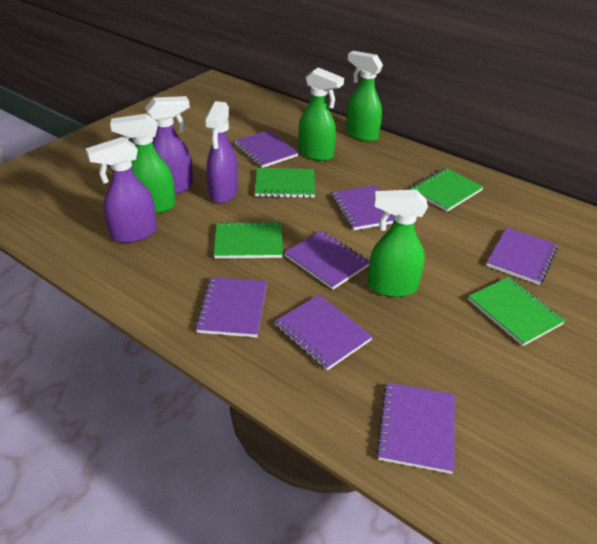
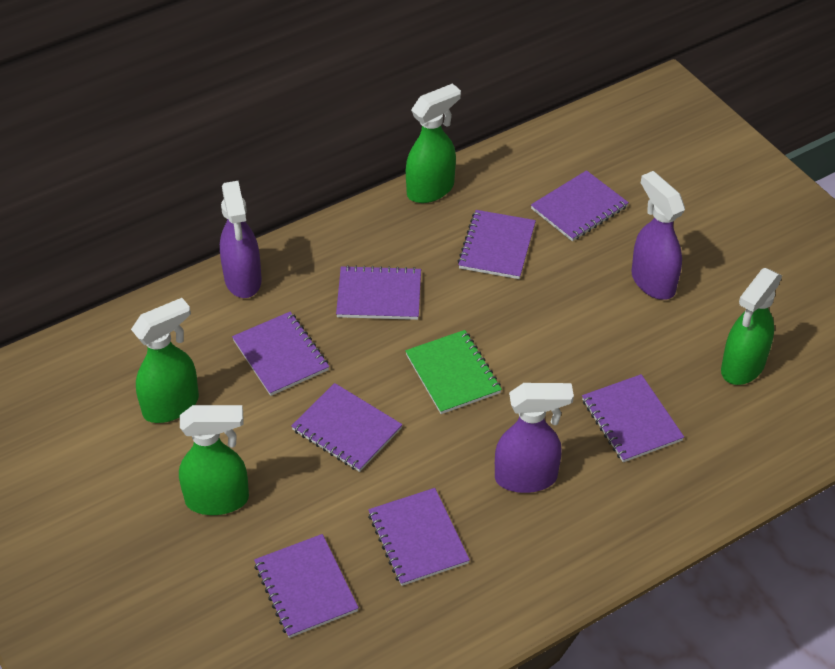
green notebook: 4 -> 1
purple notebook: 7 -> 8

